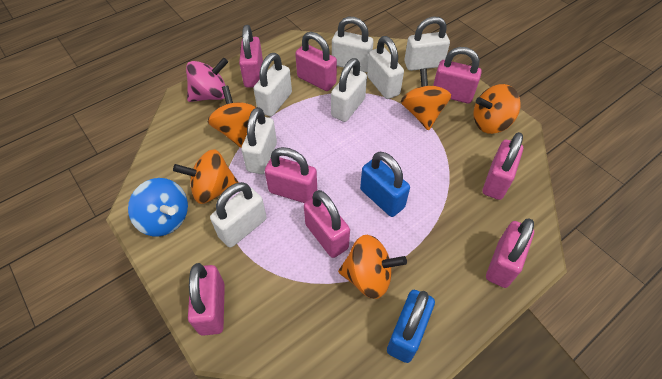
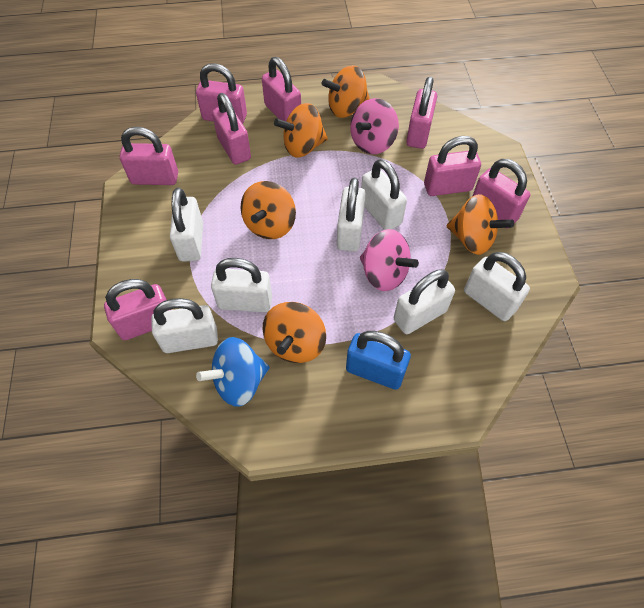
blue padlock: 2 -> 1
pink spinning top: 1 -> 2

